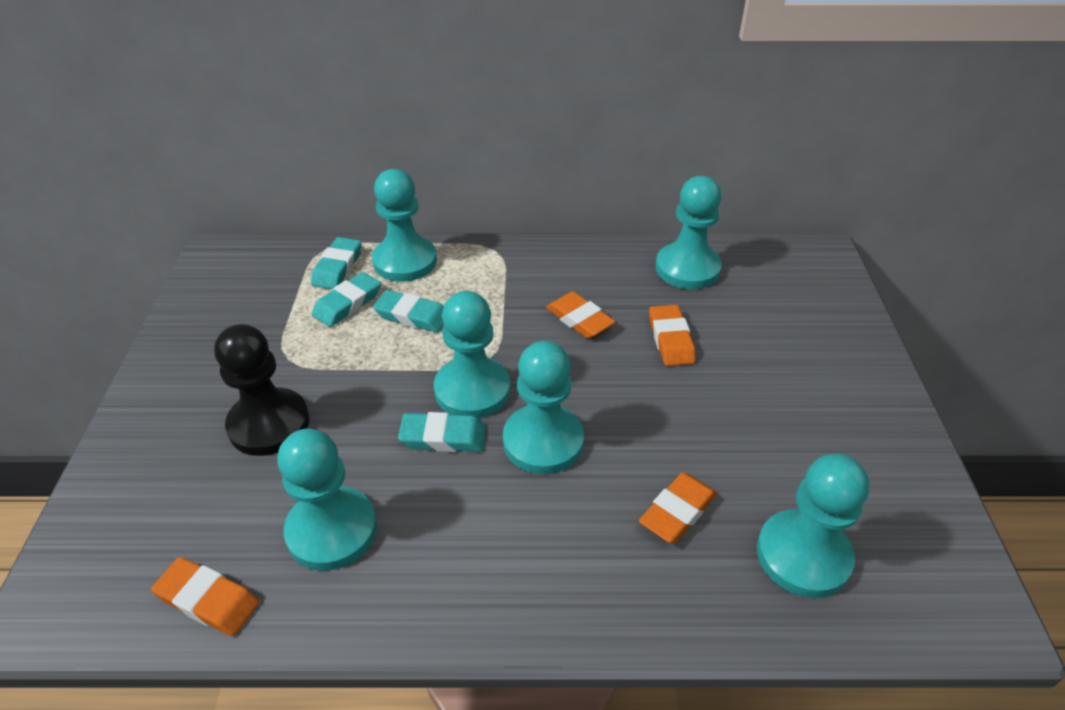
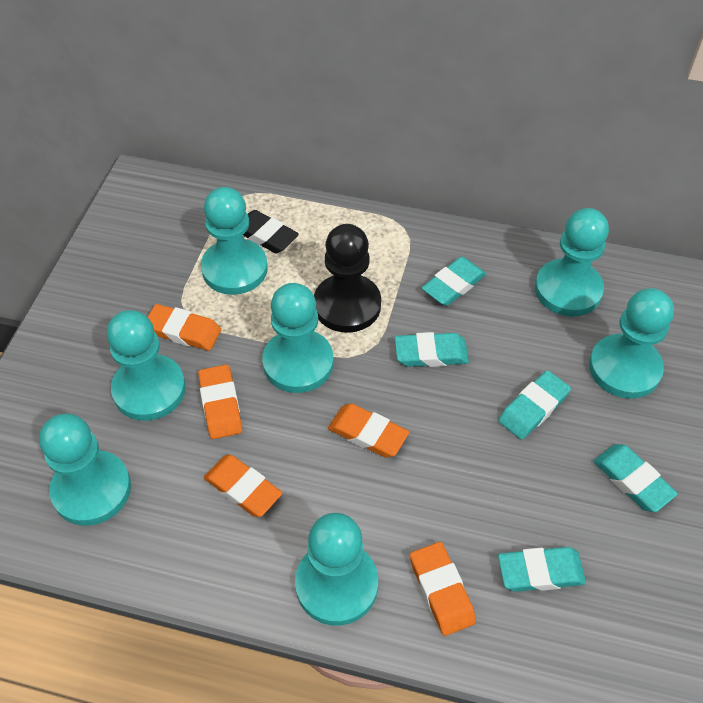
black eraser: 0 -> 1
orange eraser: 4 -> 5
turquoise eraser: 4 -> 5
turquoise pawn: 6 -> 7

